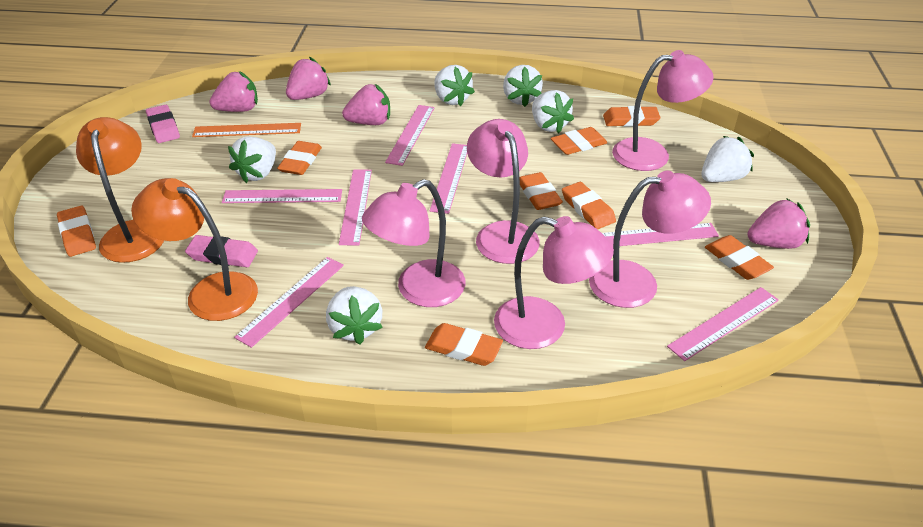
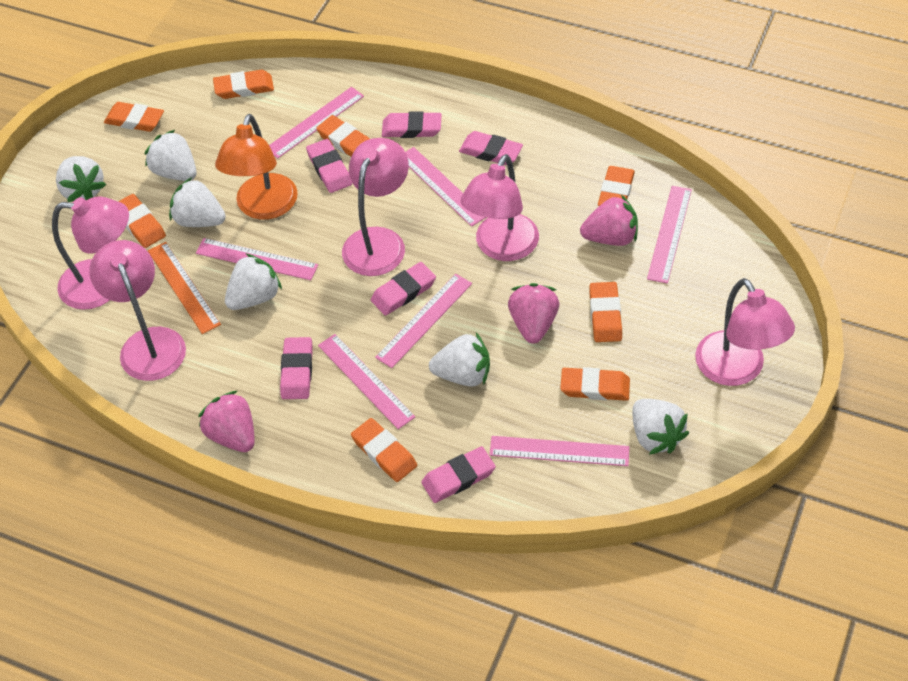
orange lamp: 2 -> 1
pink eraser: 2 -> 6
pink strawberry: 4 -> 3

